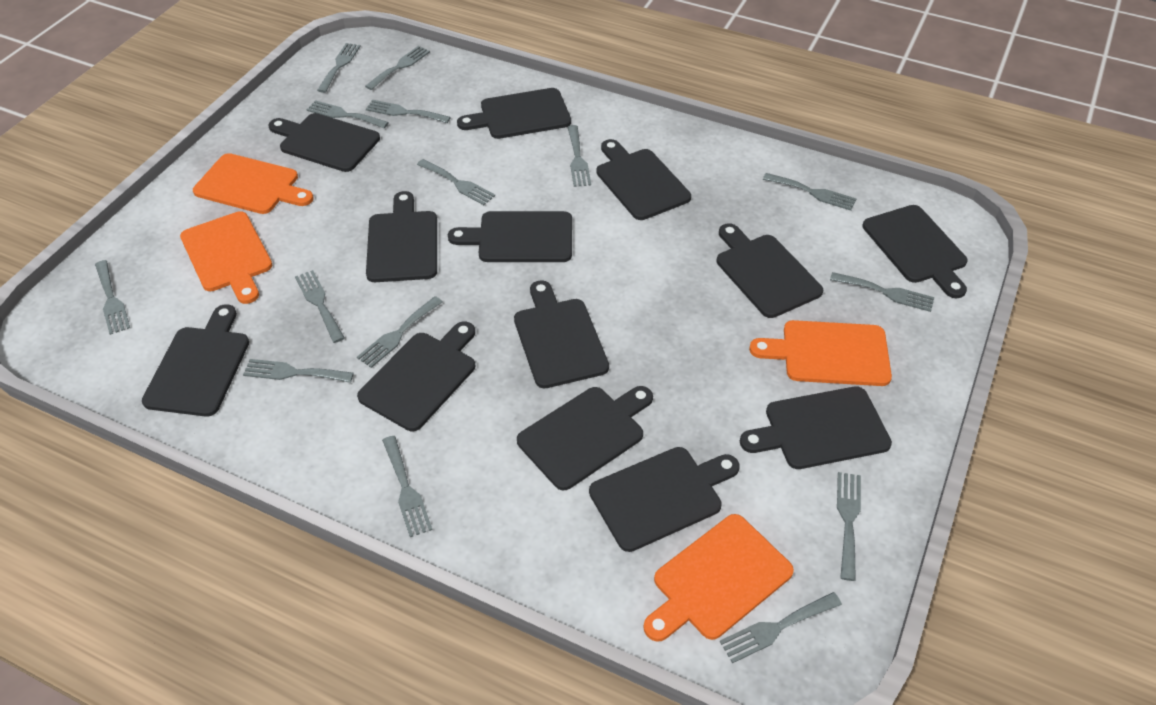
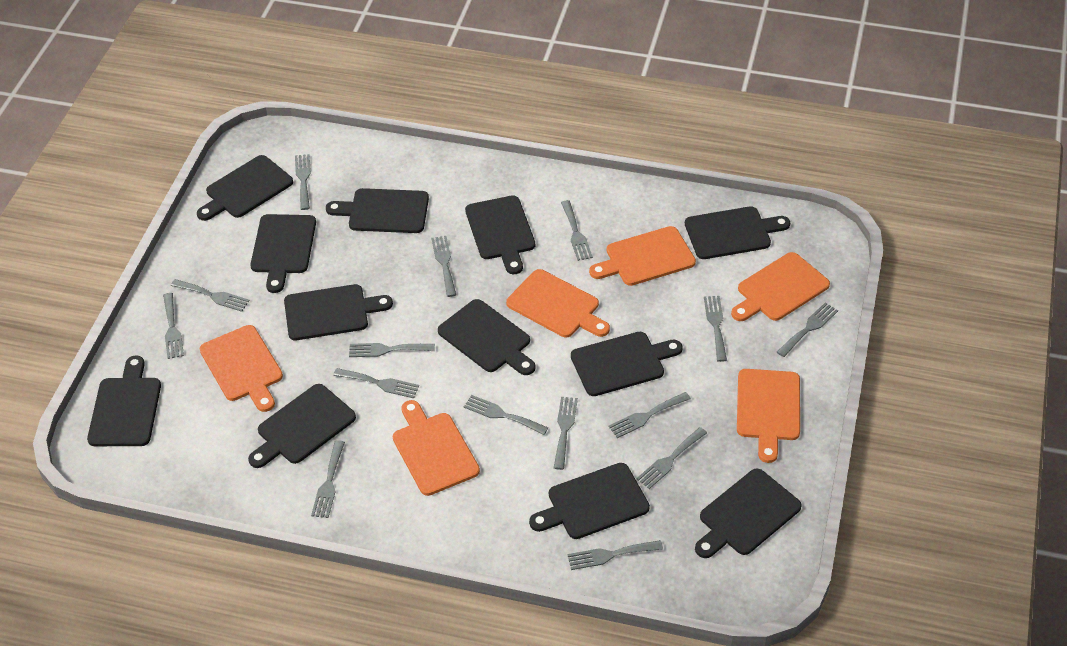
black cutting board: 13 -> 12
orange cutting board: 4 -> 6

